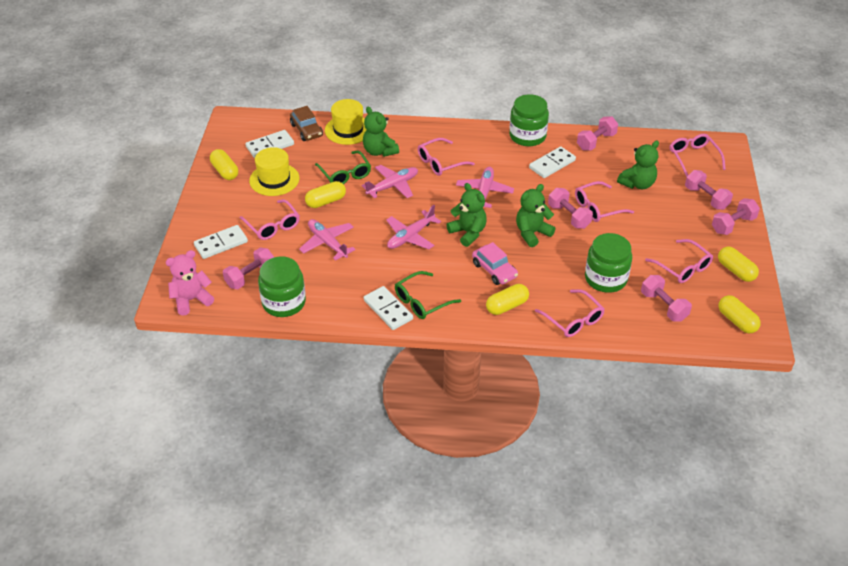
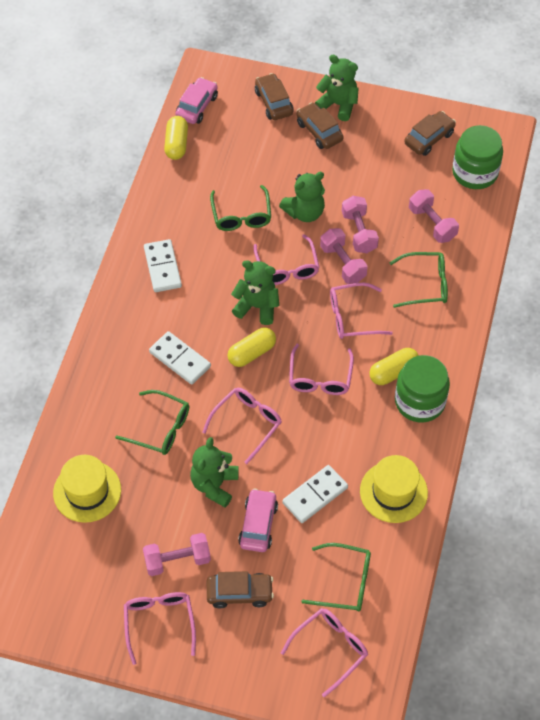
brown car: 1 -> 4
green glasses: 2 -> 4
green jar: 3 -> 2
pink car: 1 -> 2
pink dumbbell: 6 -> 4
pink plane: 4 -> 0
pink teddy bear: 1 -> 0
white domino: 4 -> 3
yellow capsule: 5 -> 3

